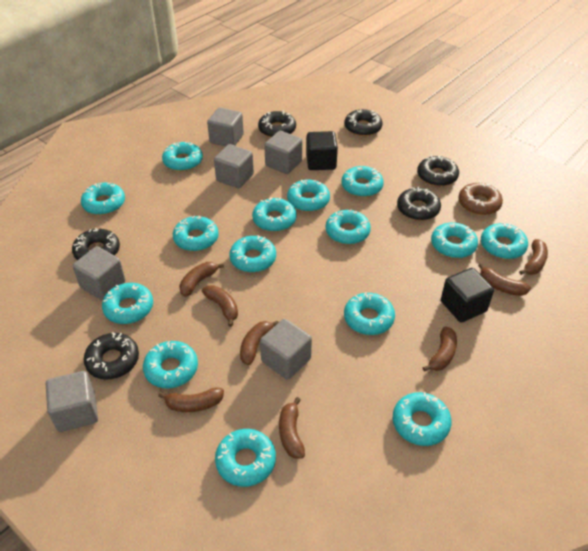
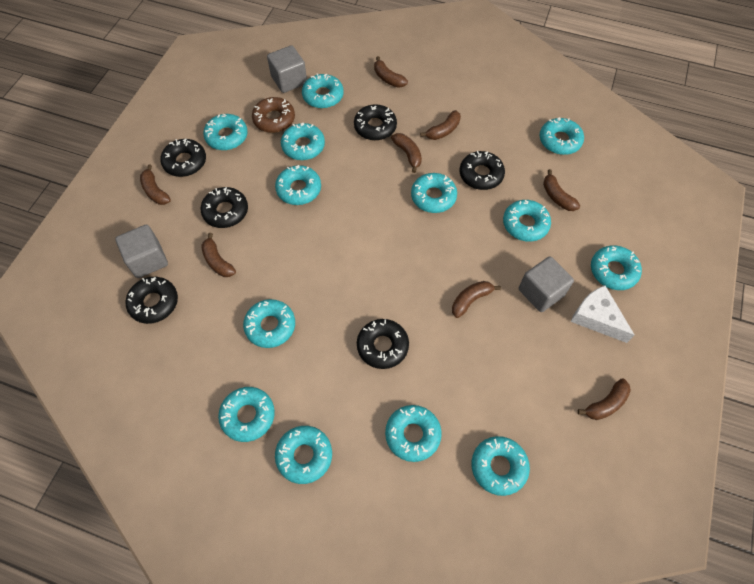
black cube: 2 -> 0
grey cube: 6 -> 3
turquoise donut: 15 -> 13
white cheese: 0 -> 1

